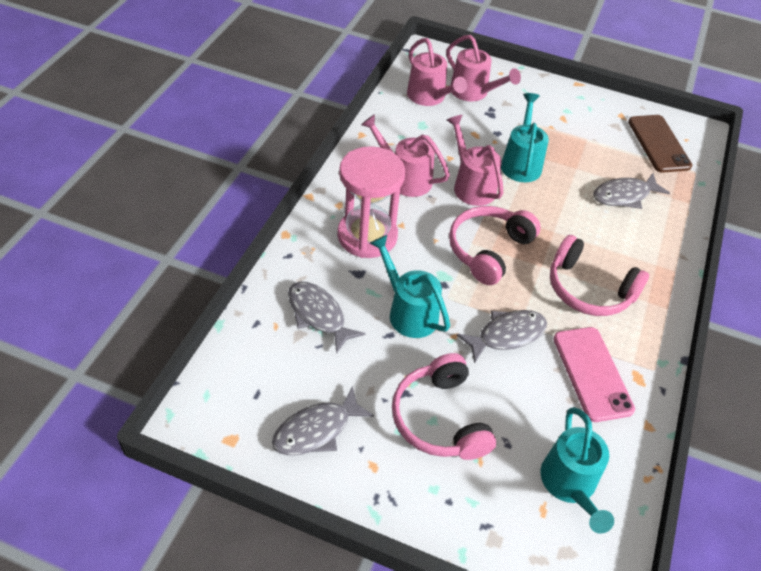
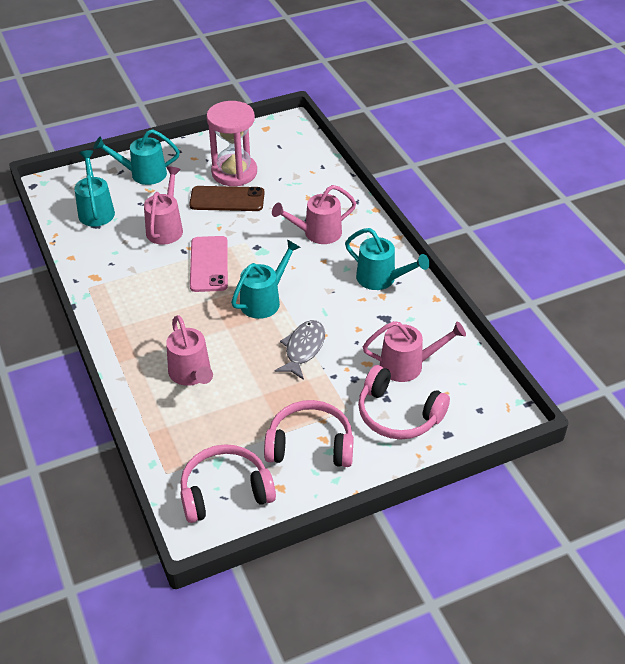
grey fish: 4 -> 1
turquoise watering can: 3 -> 4

